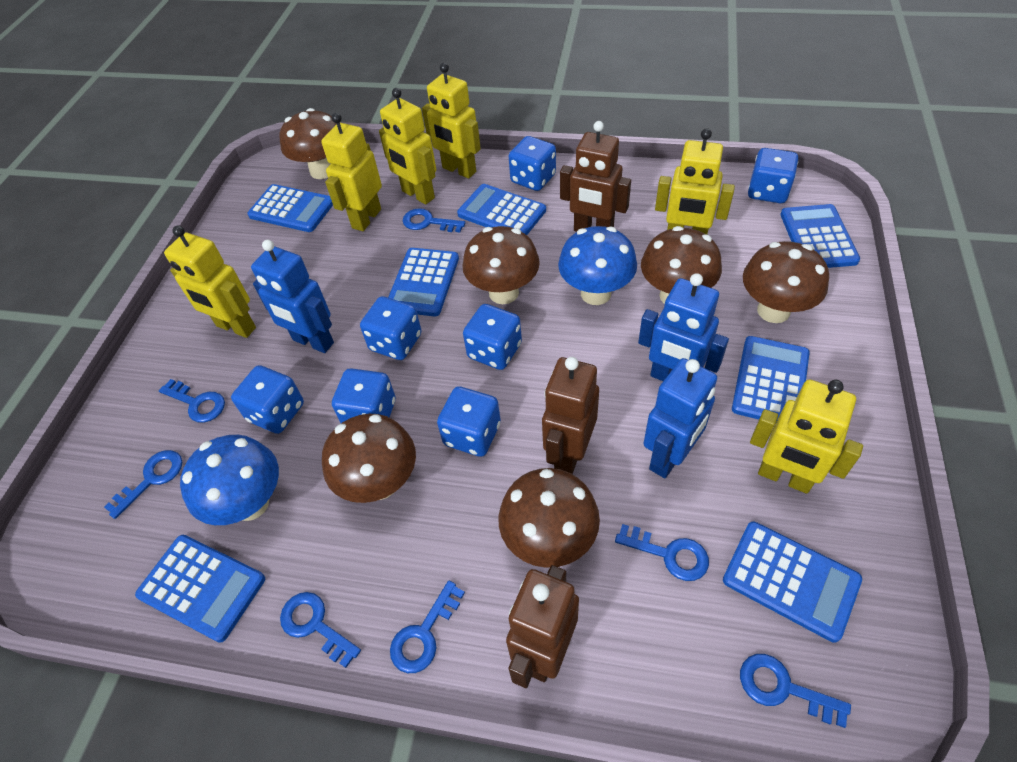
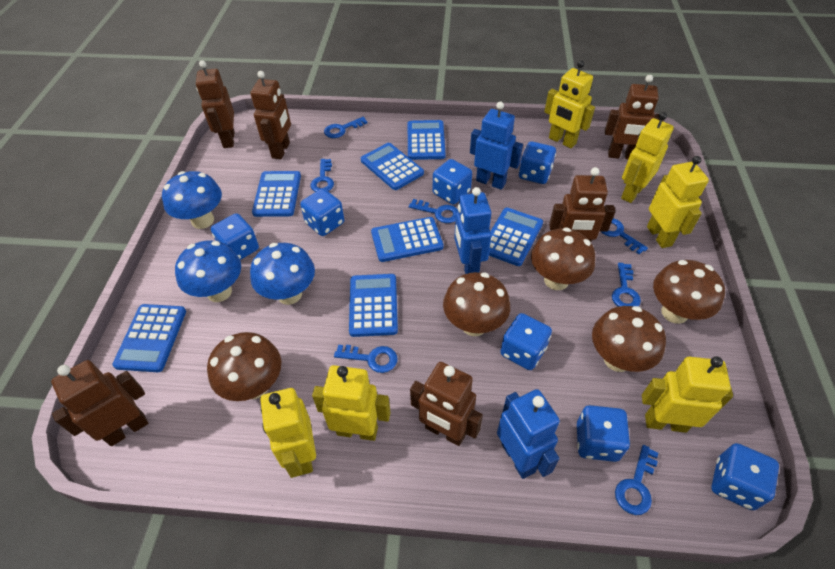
blue mushroom: 2 -> 3
brown mushroom: 6 -> 5
brown robot: 3 -> 6

